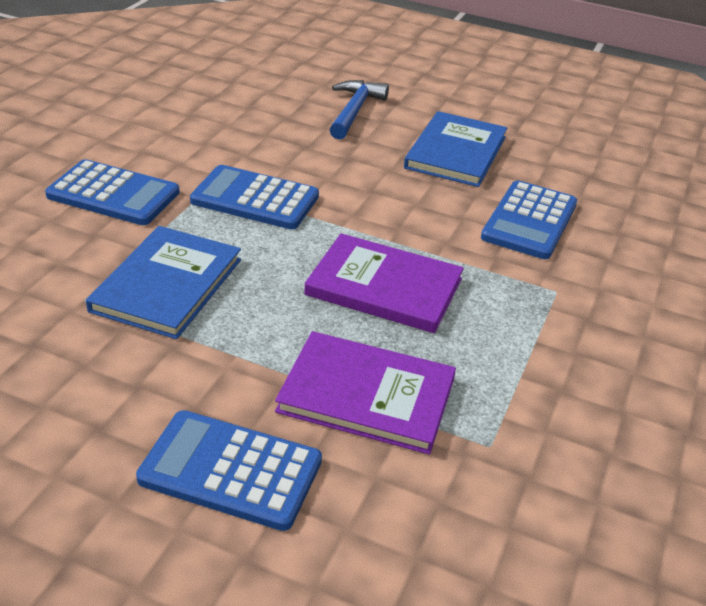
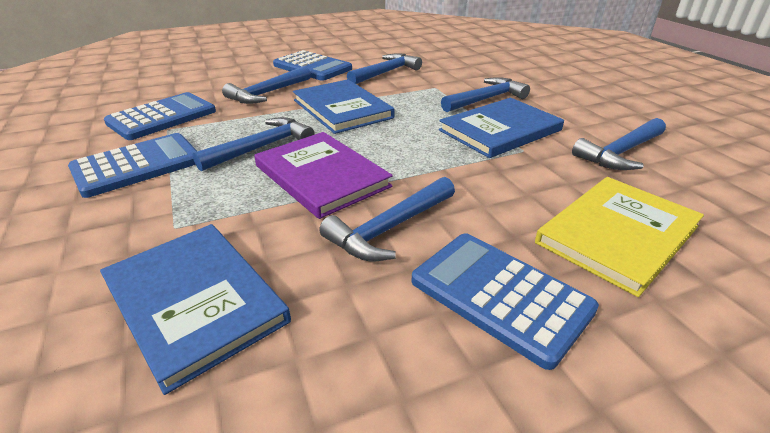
blue book: 2 -> 3
blue hammer: 1 -> 6
purple book: 2 -> 1
yellow book: 0 -> 1

